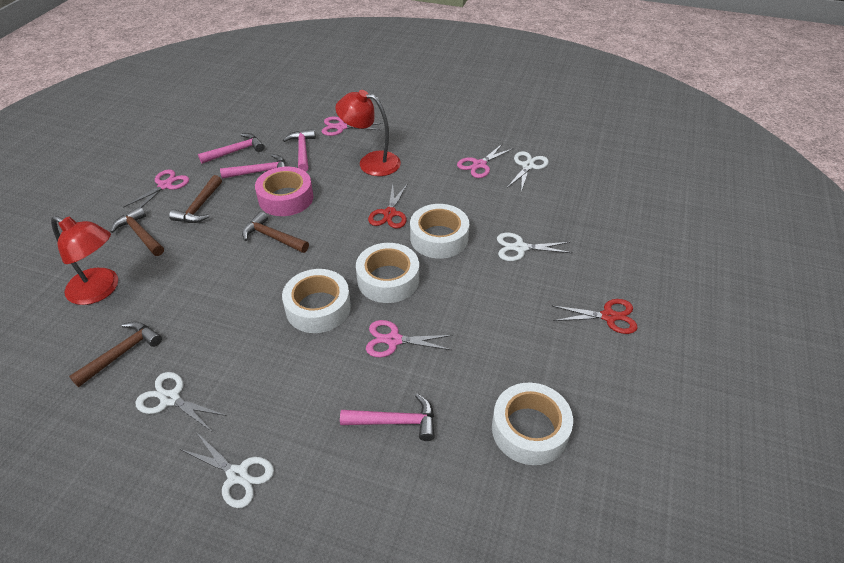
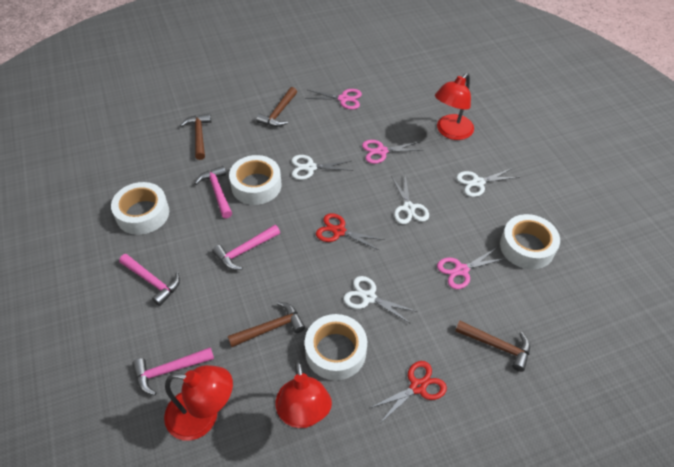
pink scissors: 4 -> 3
pink tape: 1 -> 0
red lamp: 2 -> 3

